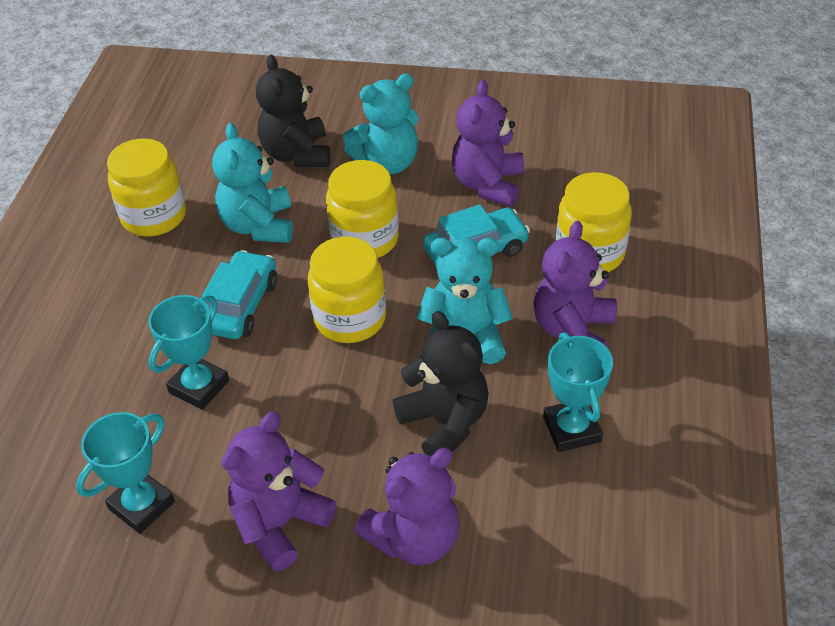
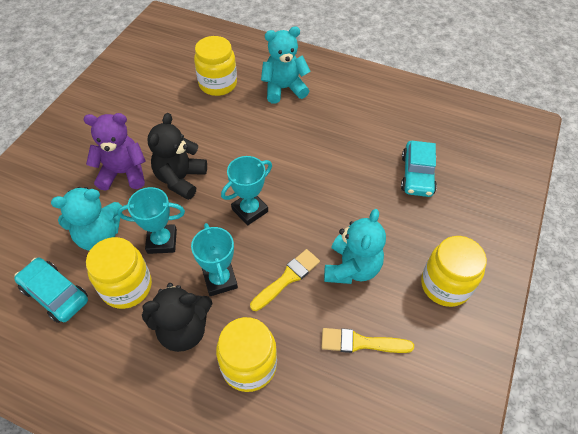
purple teddy bear: 4 -> 1
yellow brush: 0 -> 2

